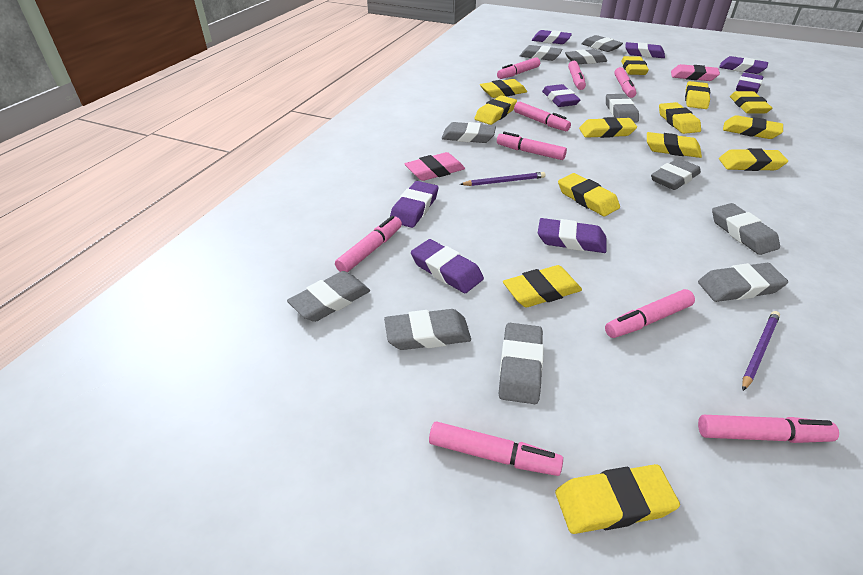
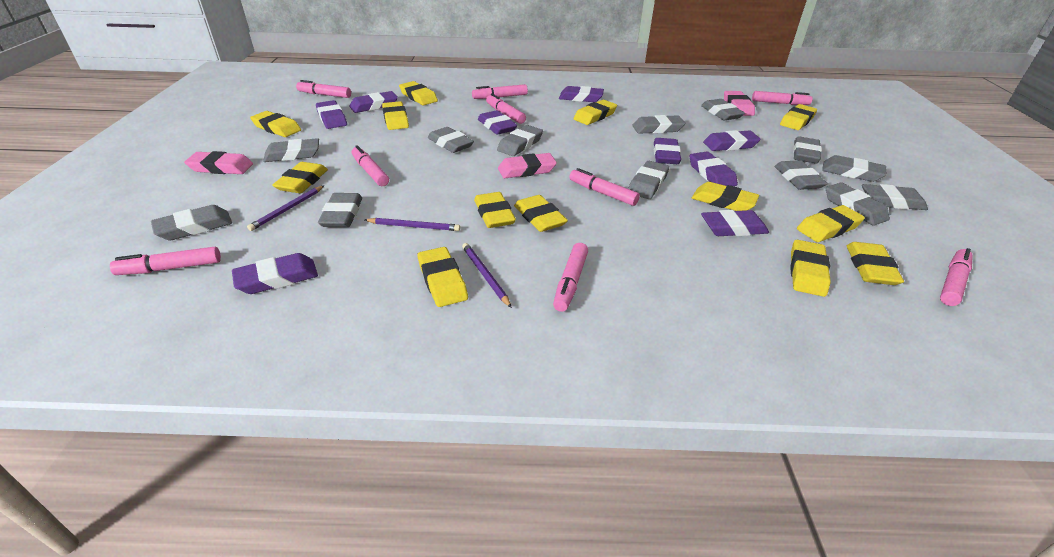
grey eraser: 11 -> 13
pink eraser: 2 -> 3
purple eraser: 8 -> 9
purple pencil: 2 -> 3

